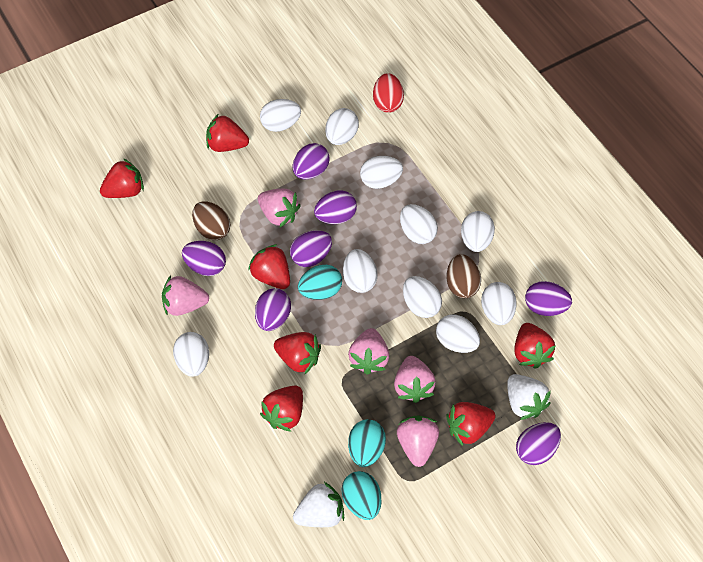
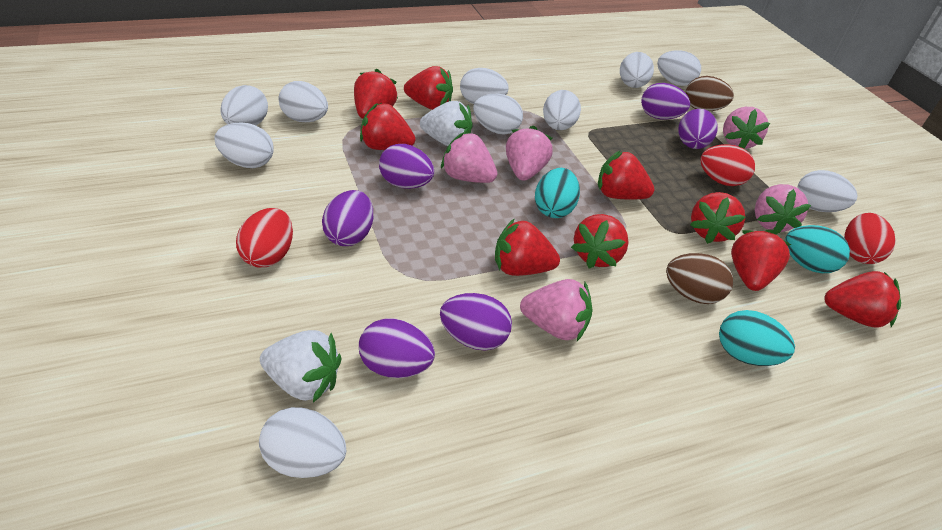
purple egg: 7 -> 6
red egg: 1 -> 3
red strawberry: 7 -> 9

